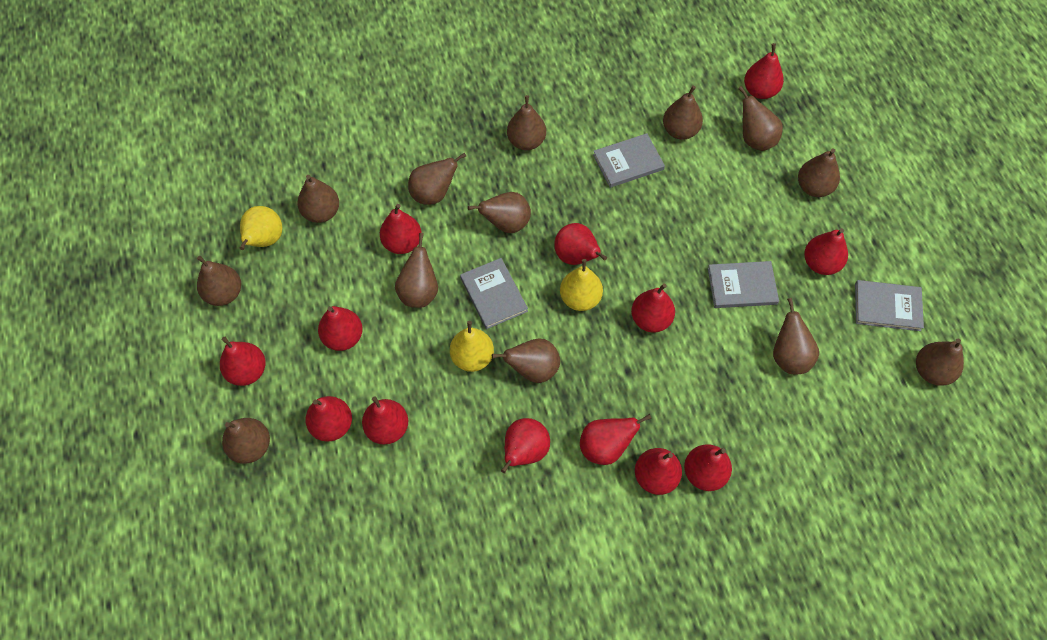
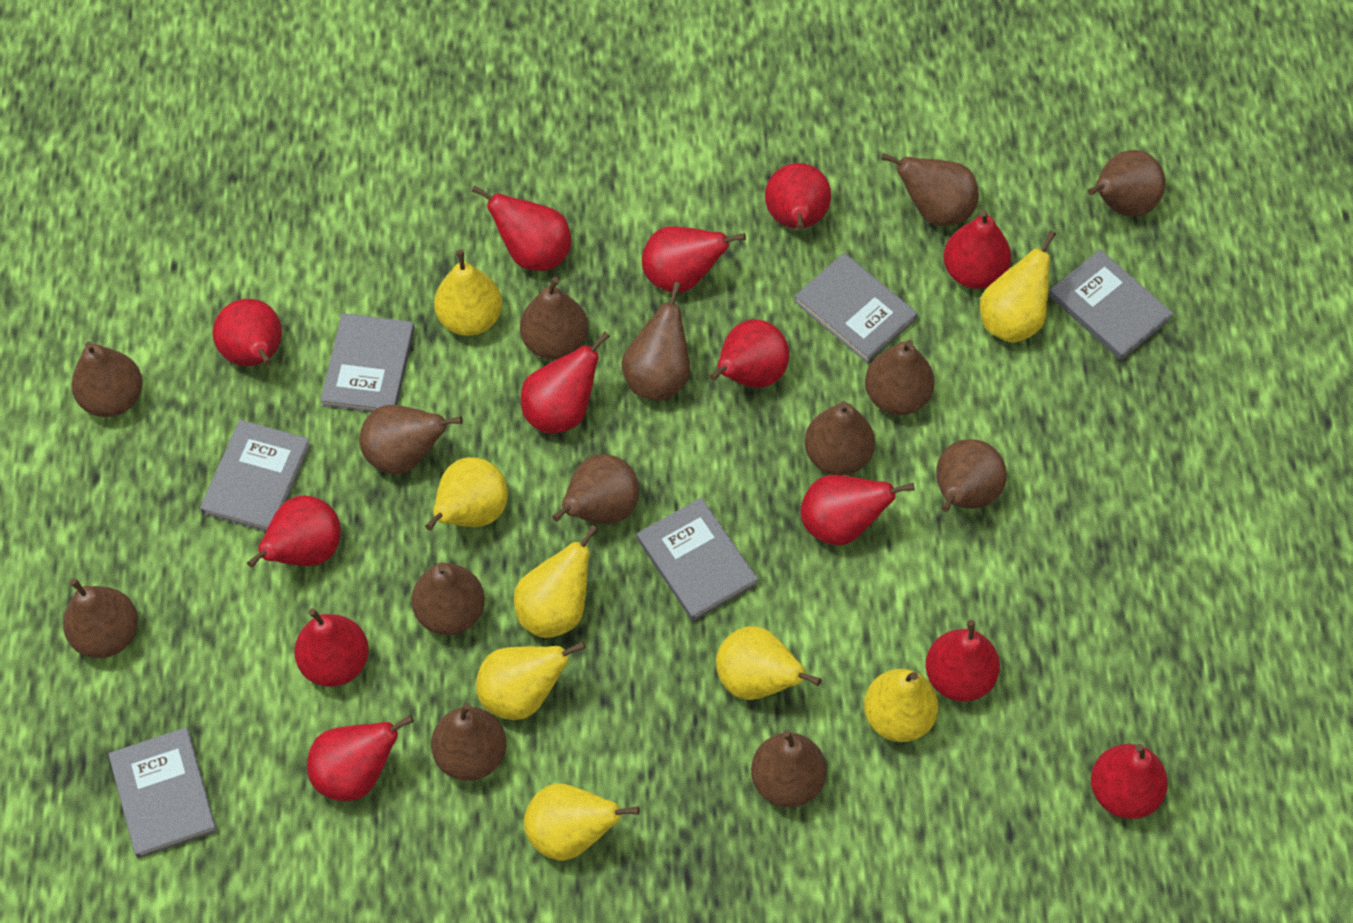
brown pear: 13 -> 14
grey book: 4 -> 6
yellow pear: 3 -> 8

